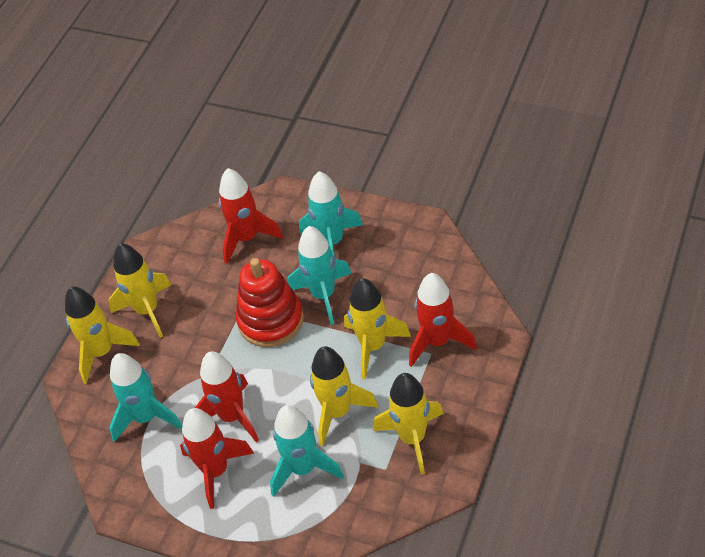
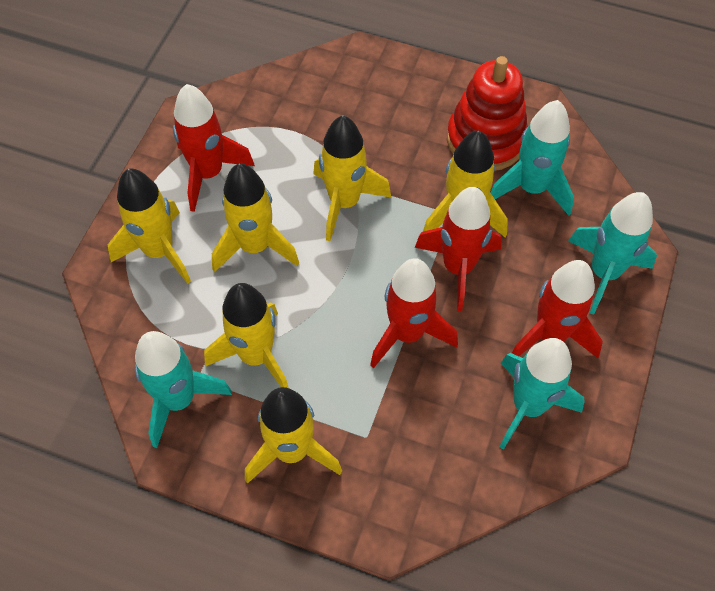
yellow rocket: 5 -> 6

